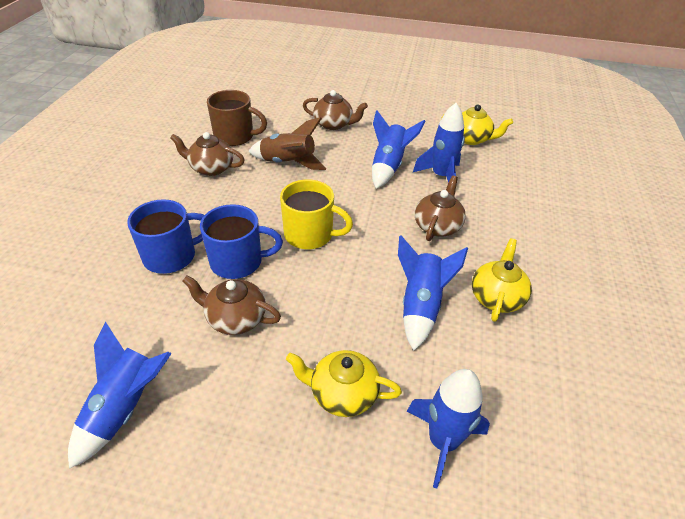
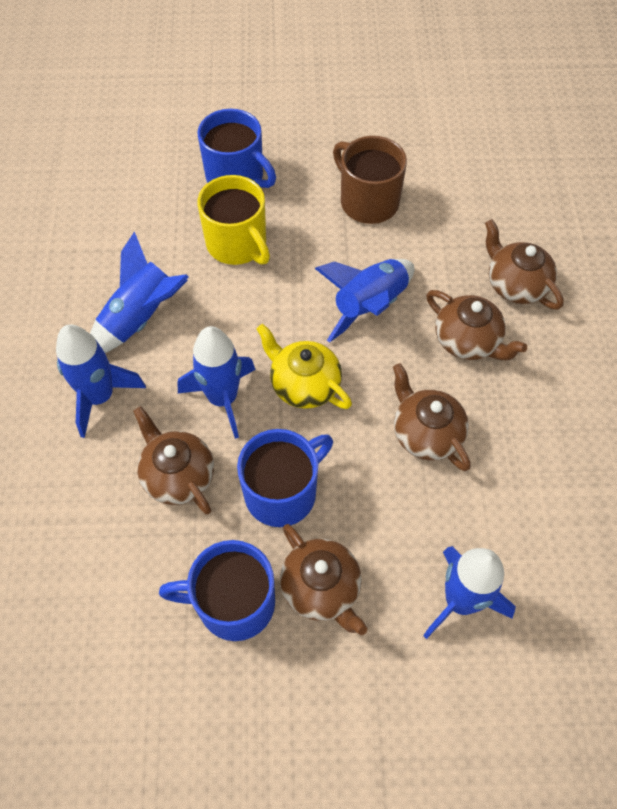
blue mug: 2 -> 3
brown rocket: 1 -> 0
brown teapot: 4 -> 5
yellow teapot: 3 -> 1

